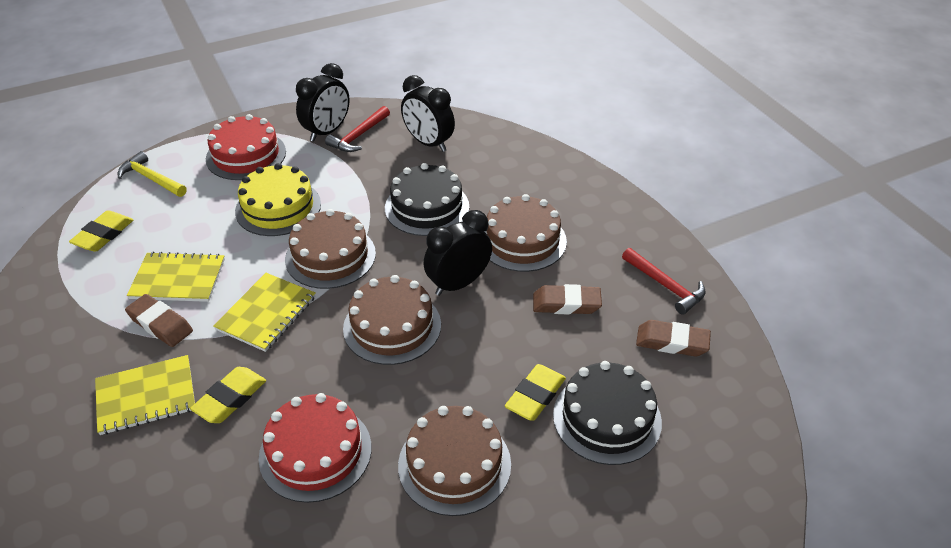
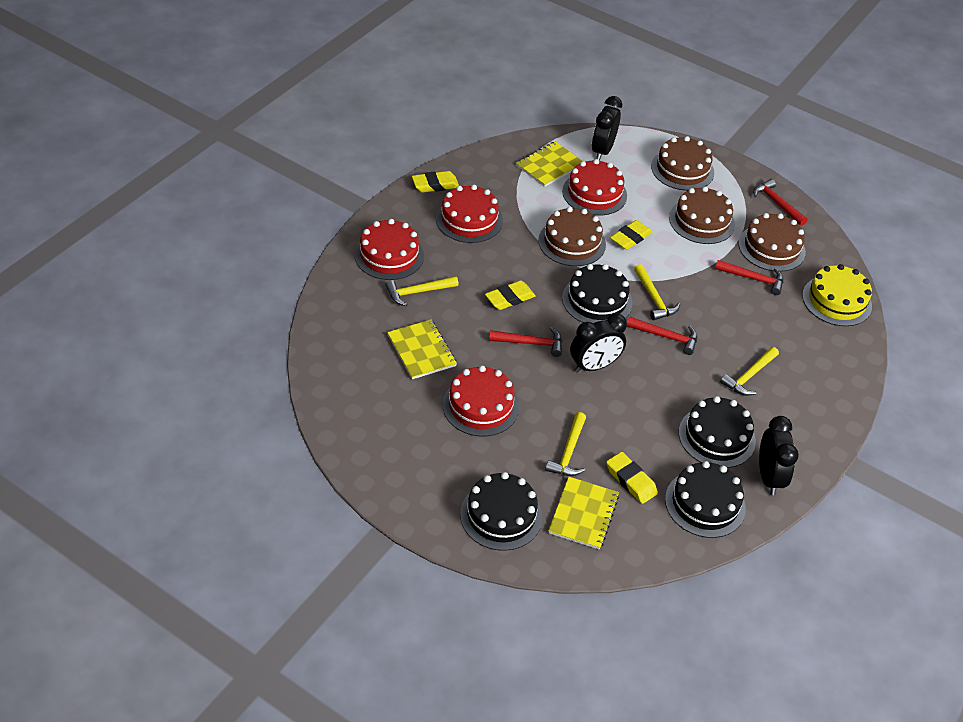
black cake: 2 -> 4
brown eraser: 3 -> 0
red cake: 2 -> 4
red hammer: 2 -> 4
yellow eraser: 3 -> 4
yellow hammer: 1 -> 4

